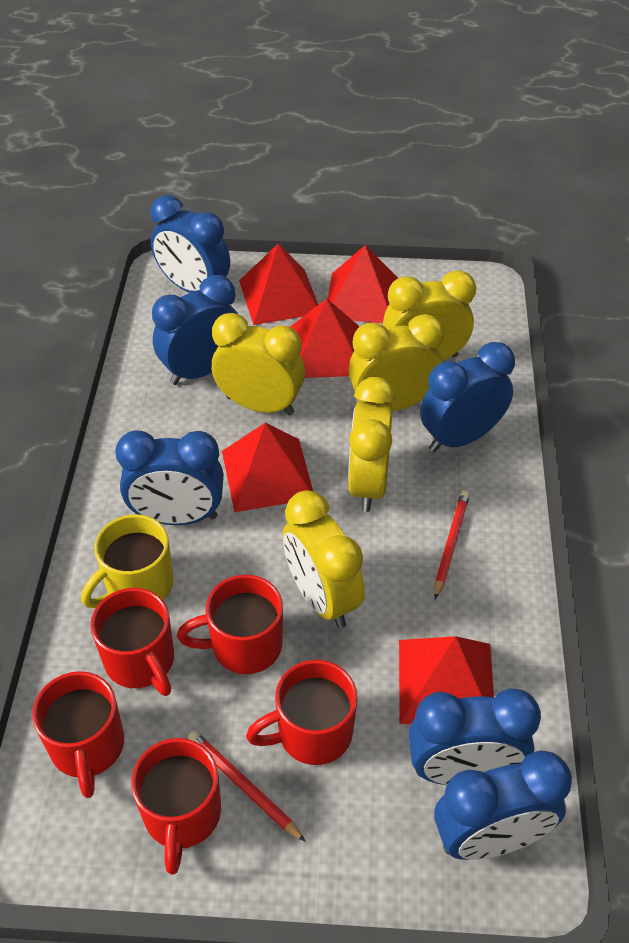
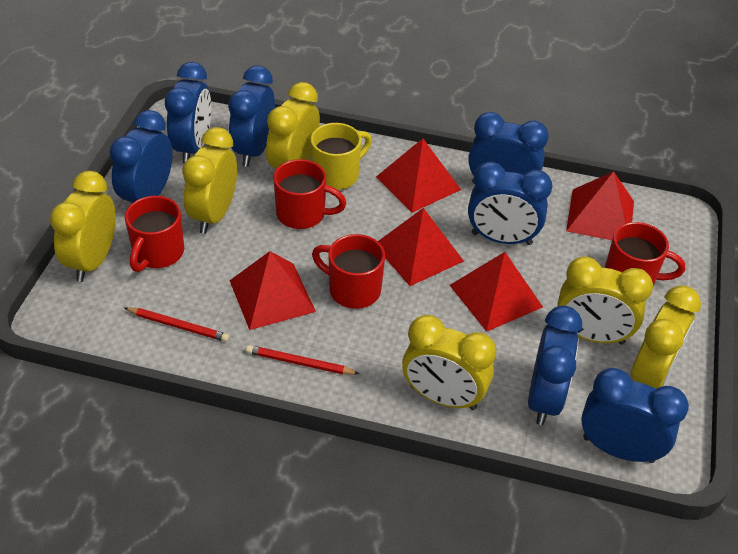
blue clock: 6 -> 7
red mug: 5 -> 4
yellow clock: 5 -> 6

